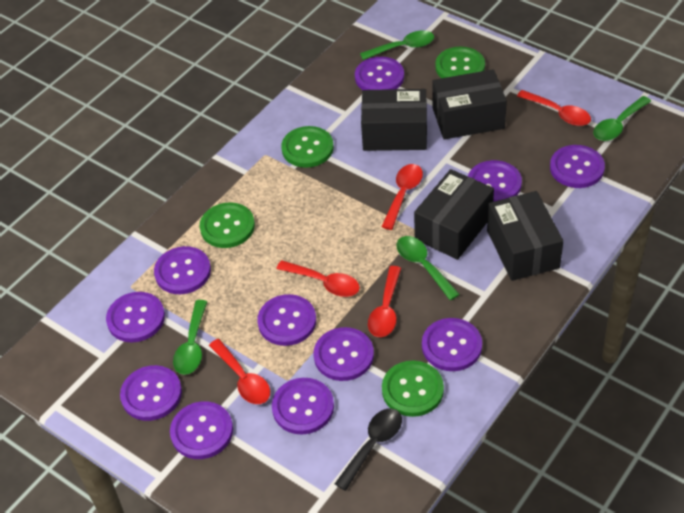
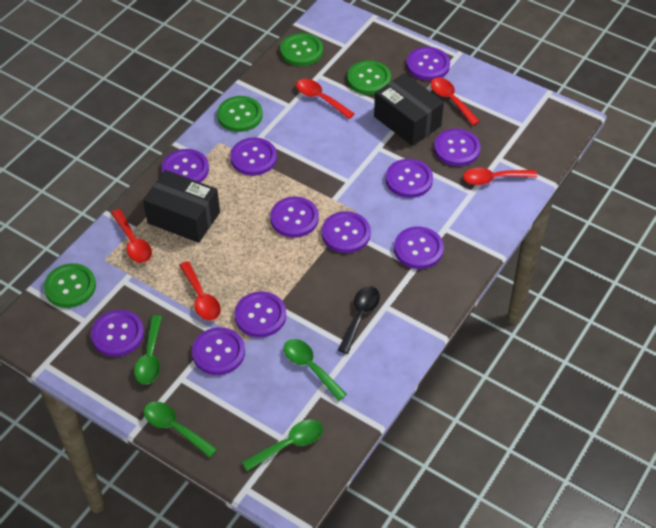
black box: 4 -> 2

